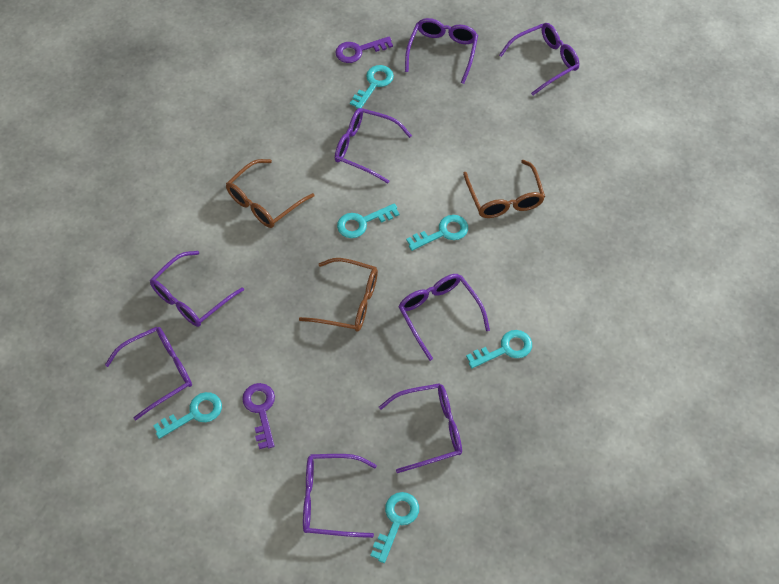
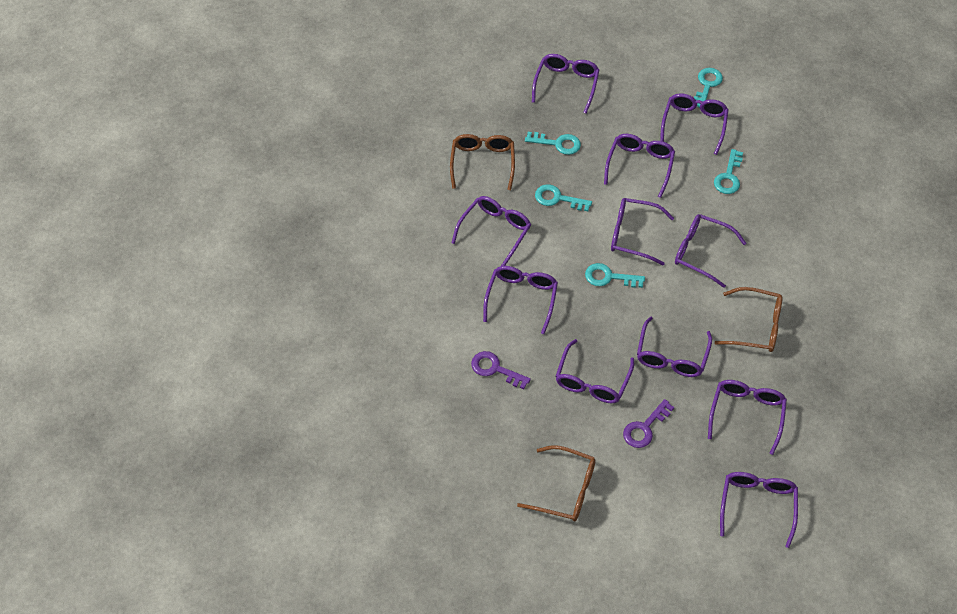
purple glasses: 8 -> 11
turquoise key: 6 -> 5

